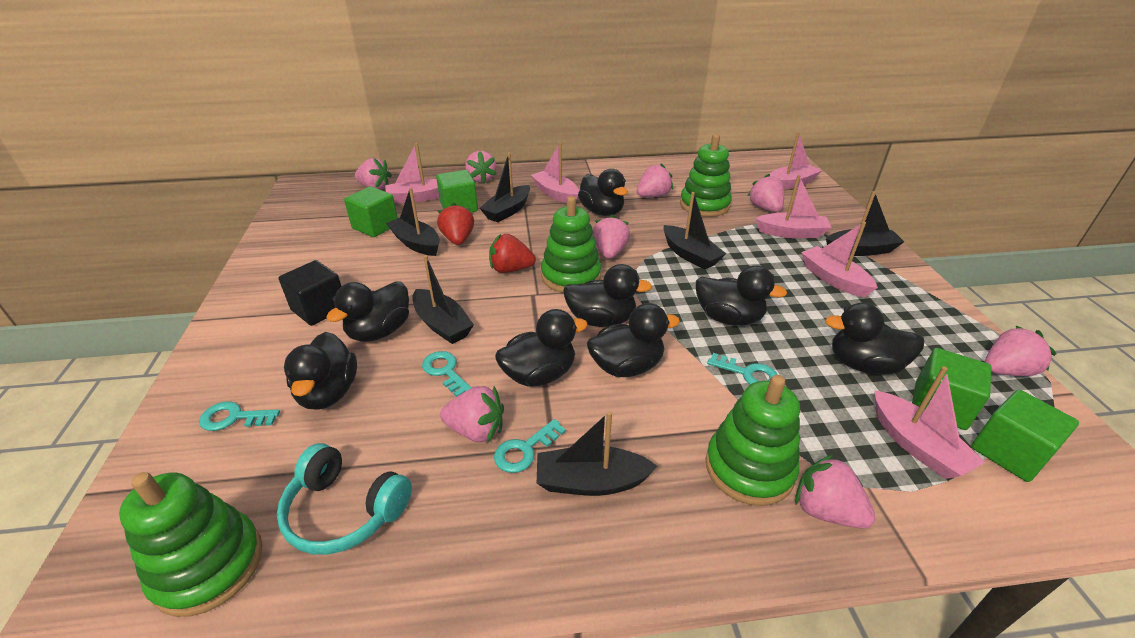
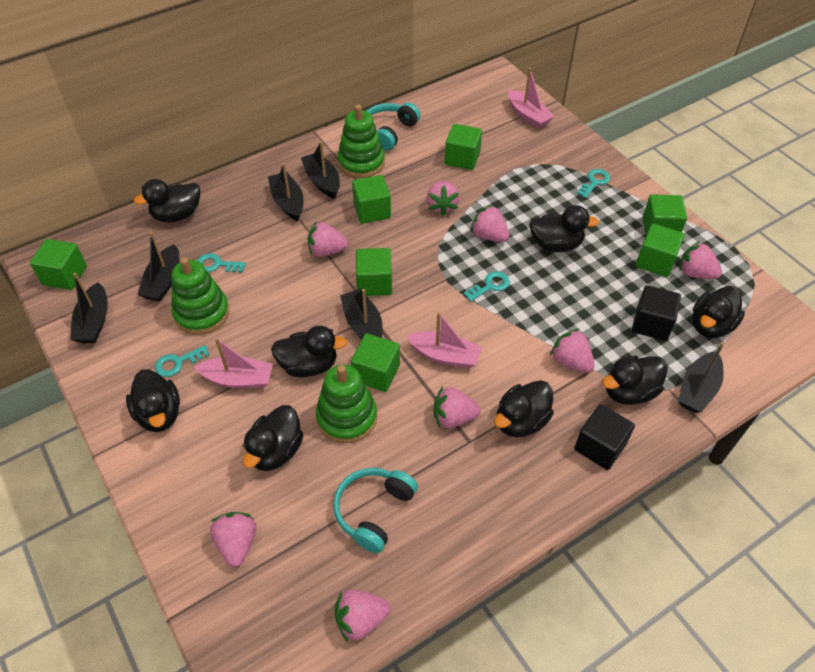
black cube: 1 -> 2
green cube: 4 -> 7
green stacking toy: 4 -> 3
pink boat: 6 -> 3
red strawberry: 2 -> 0
turquoise headphones: 1 -> 2

